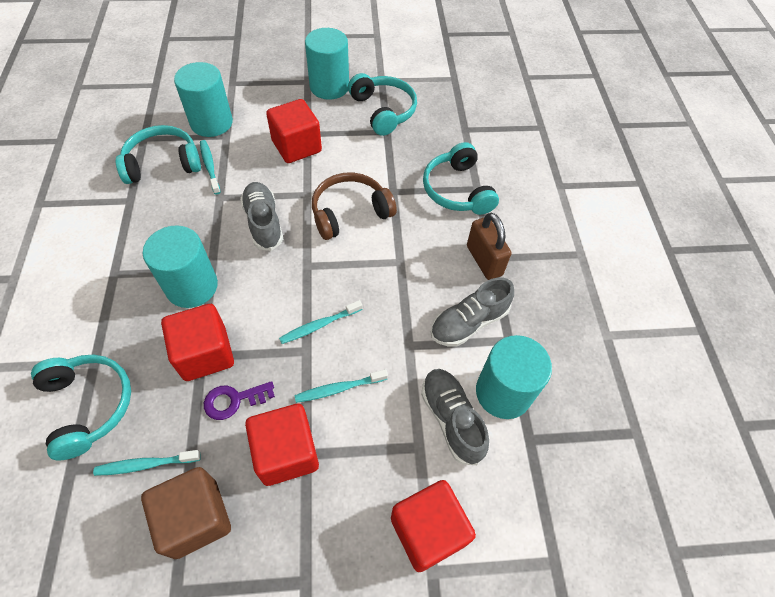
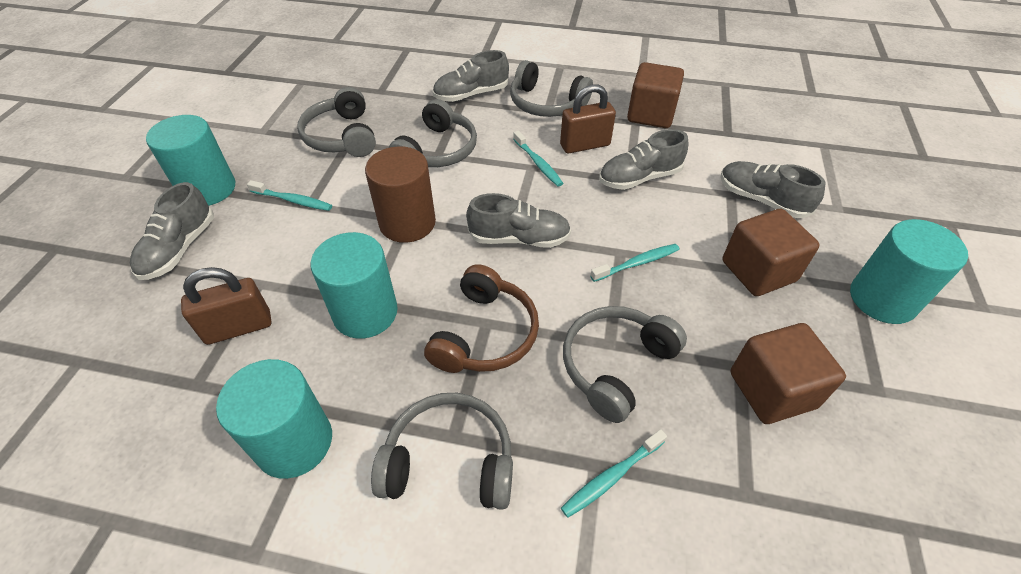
brown cube: 1 -> 3
brown cylinder: 0 -> 1
brown padlock: 1 -> 2
grey headphones: 0 -> 5
grey shoe: 3 -> 5
purple key: 1 -> 0
red cube: 4 -> 0
turquoise headphones: 4 -> 0

